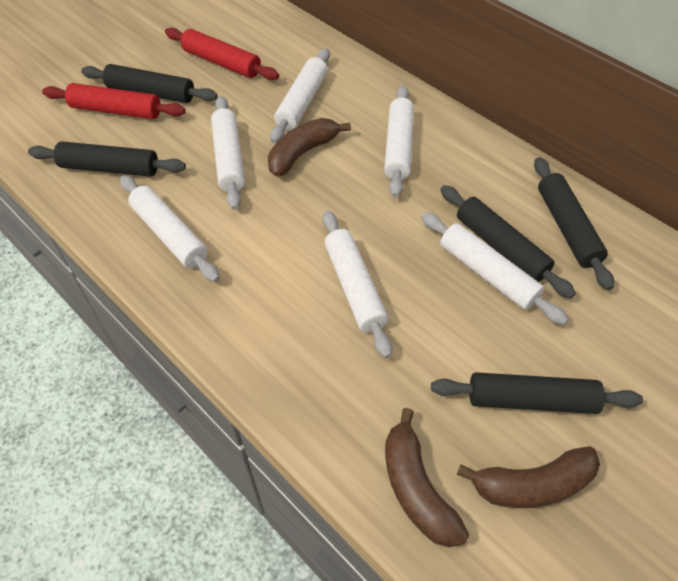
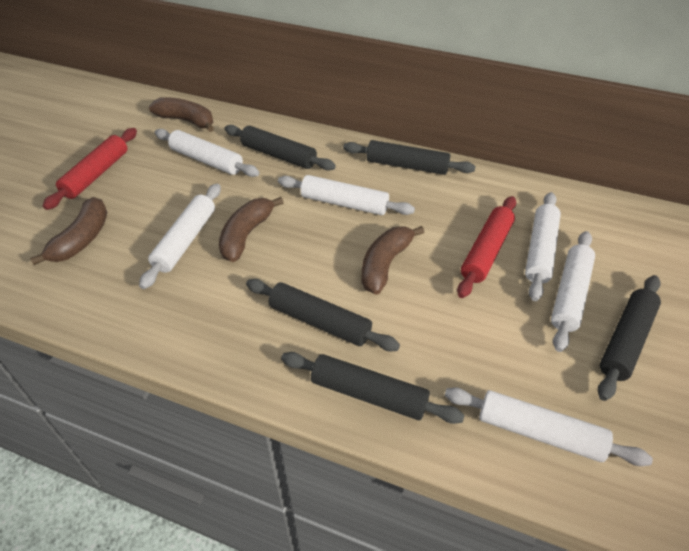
brown banana: 3 -> 4

